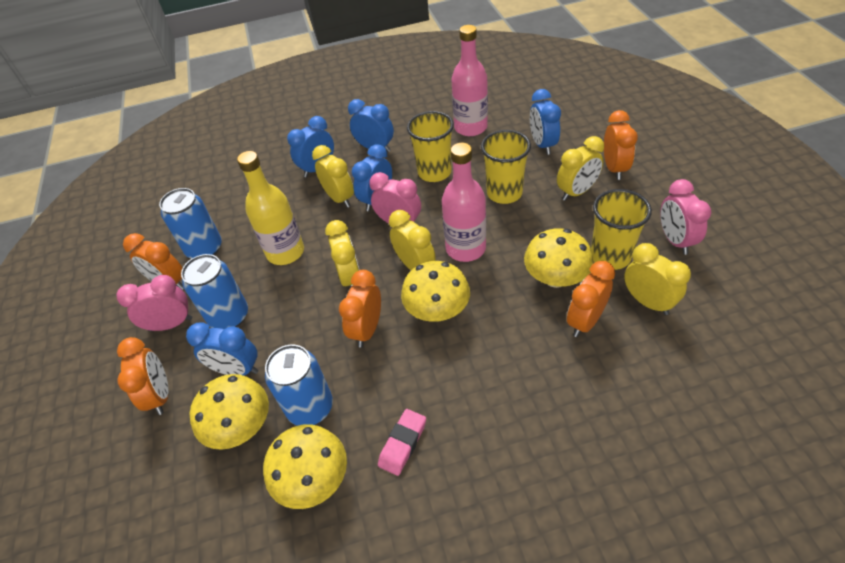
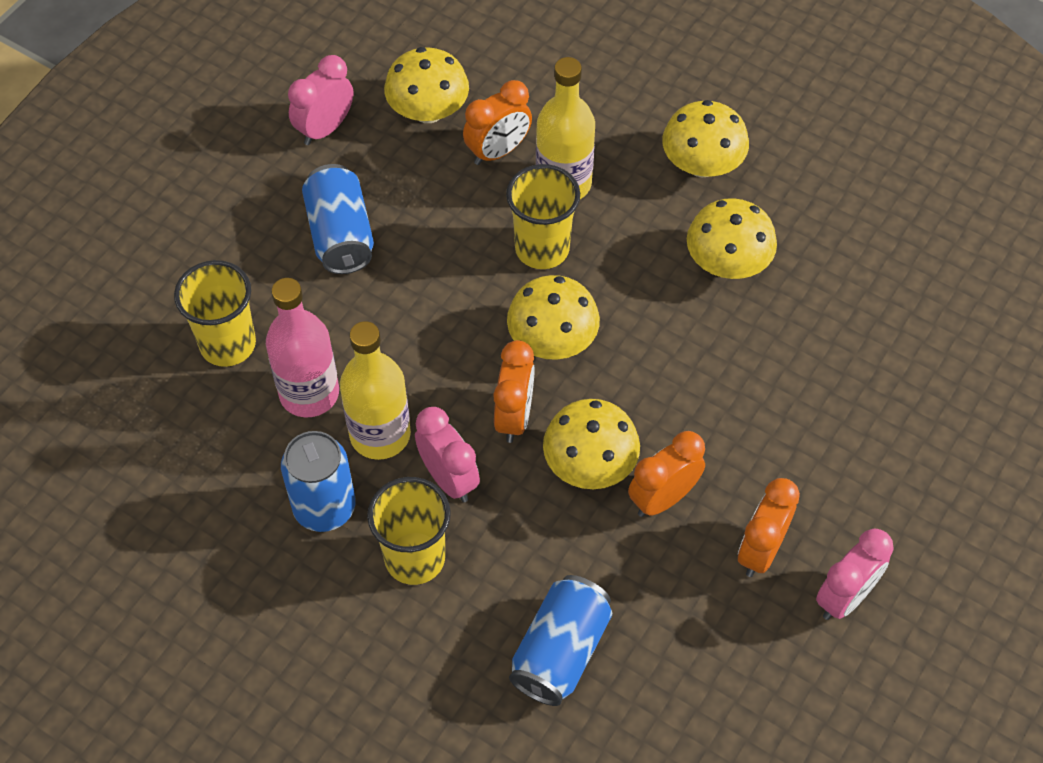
blue clock: 5 -> 0
orange clock: 5 -> 4
pink bottle: 2 -> 1
pink eraser: 1 -> 0
yellow bottle: 1 -> 2
yellow clock: 5 -> 0
yellow mushroom: 4 -> 5

